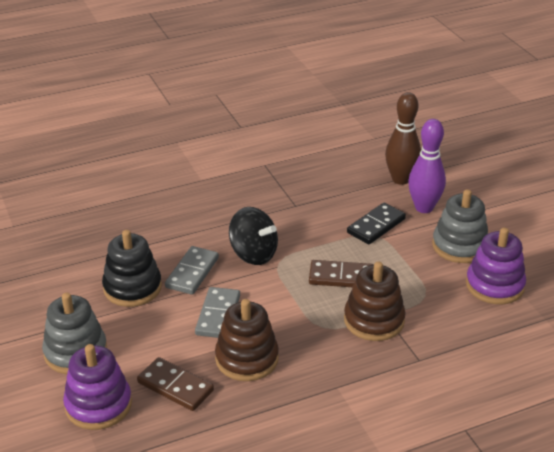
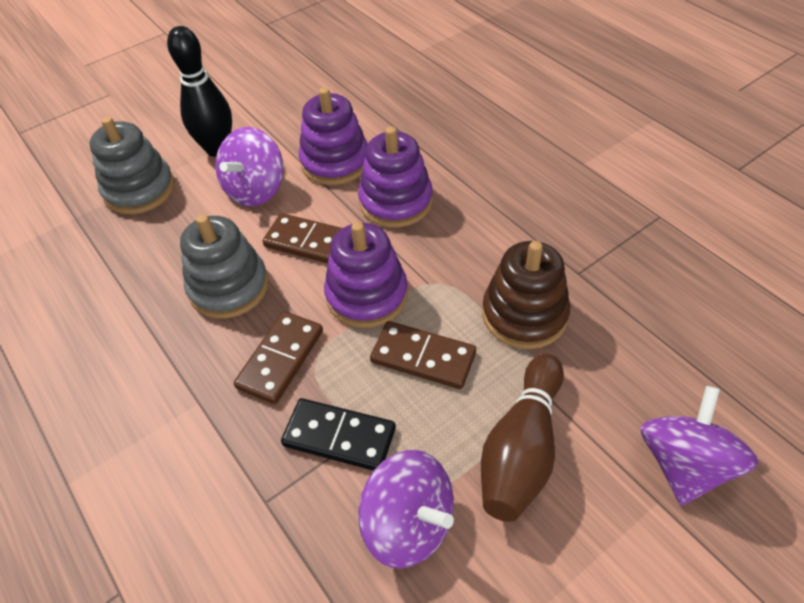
black bowling pin: 0 -> 1
black spinning top: 1 -> 0
black stacking toy: 1 -> 0
brown domino: 2 -> 3
brown stacking toy: 2 -> 1
grey domino: 2 -> 0
purple bowling pin: 1 -> 0
purple spinning top: 0 -> 3
purple stacking toy: 2 -> 3

